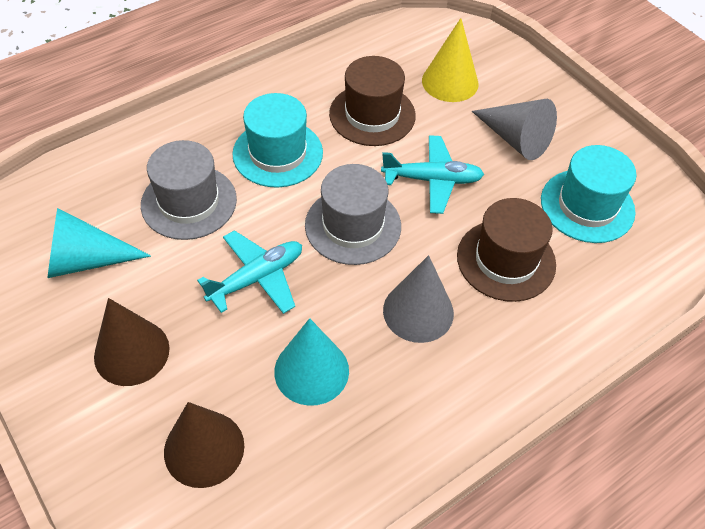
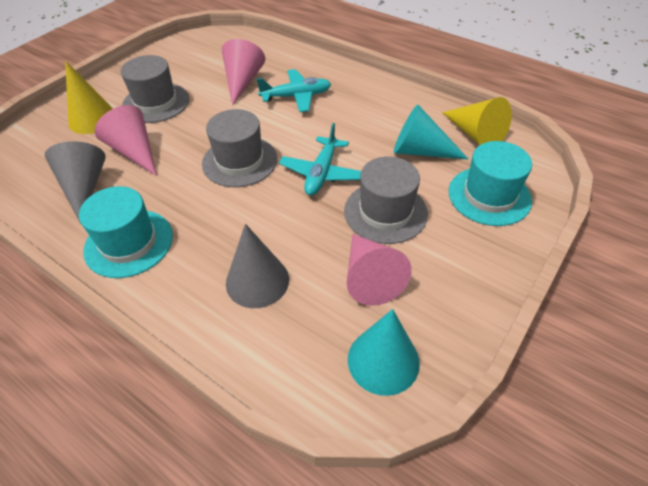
brown cone: 2 -> 0
brown hat: 2 -> 0
grey hat: 2 -> 3
pink cone: 0 -> 3
yellow cone: 1 -> 2

